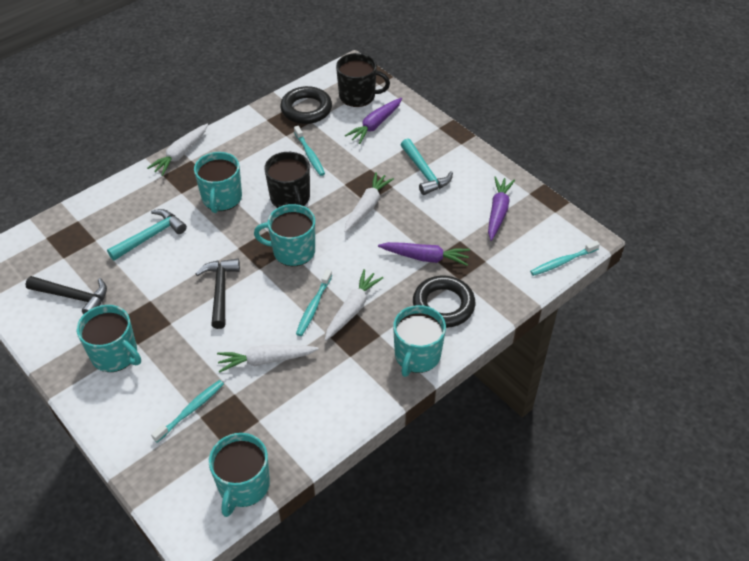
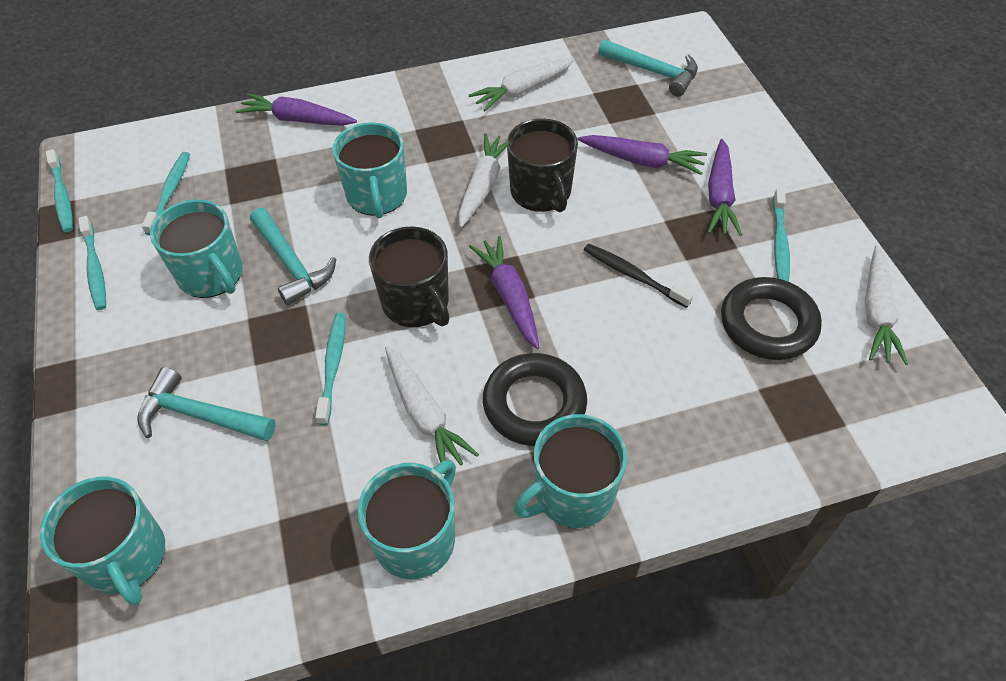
black hammer: 2 -> 0
black toothbrush: 0 -> 1
purple carrot: 3 -> 4
turquoise hammer: 2 -> 3
turquoise toothbrush: 4 -> 5

